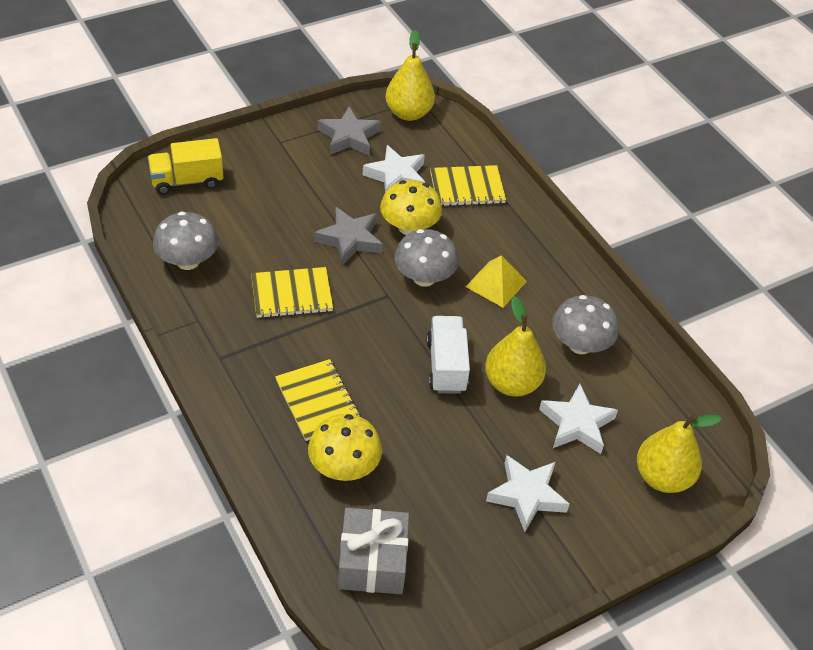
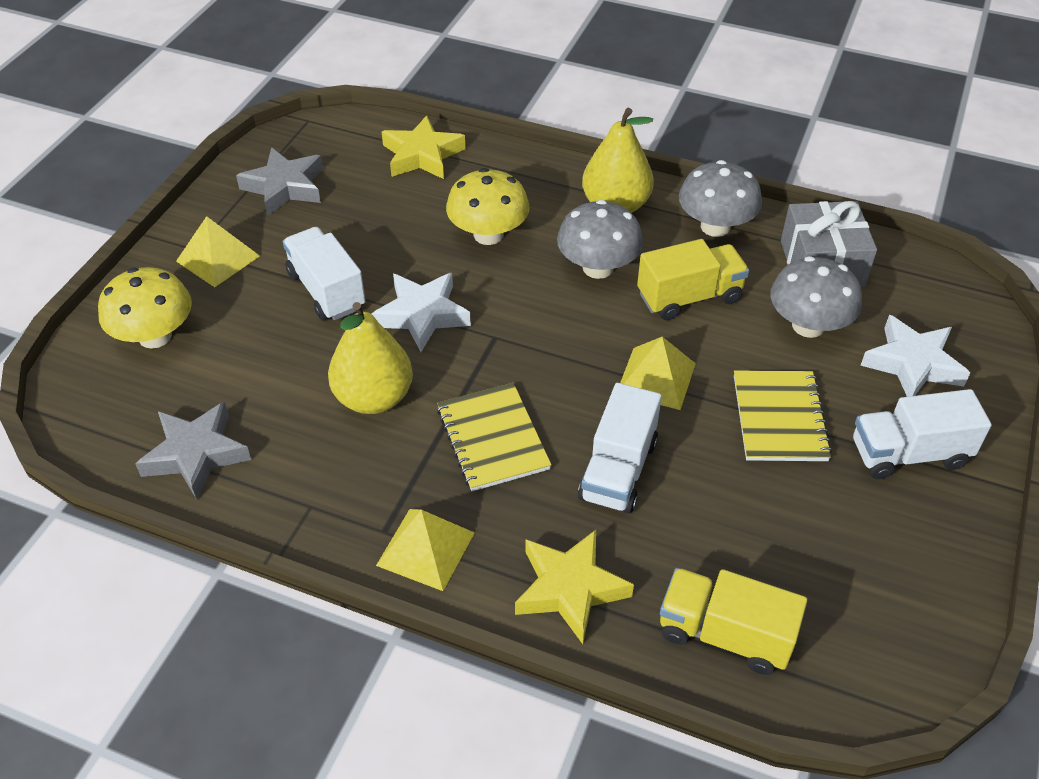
white star: 3 -> 2
white truck: 1 -> 3
yellow notebook: 3 -> 2
yellow pear: 3 -> 2
yellow pyramid: 1 -> 3
yellow star: 0 -> 2
yellow truck: 1 -> 2

